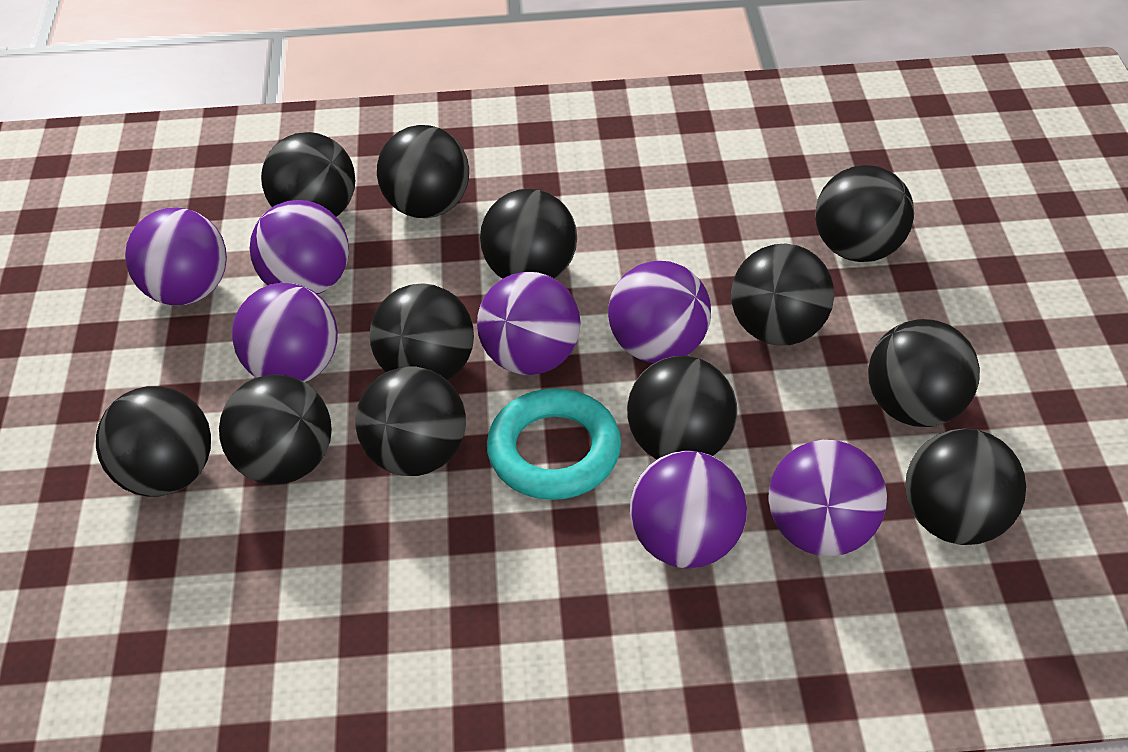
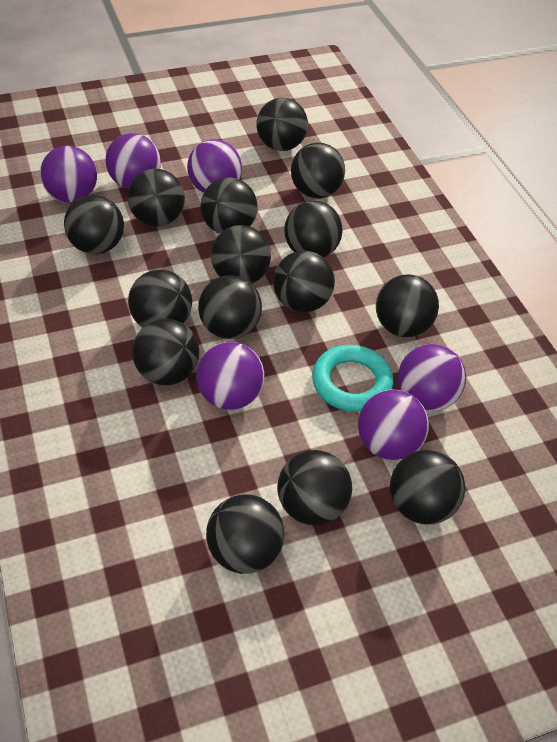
black ball: 12 -> 15
purple ball: 7 -> 6

